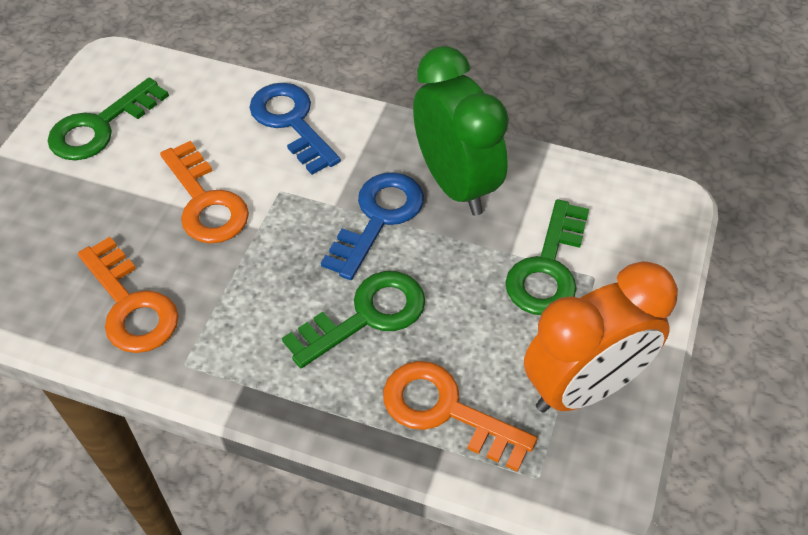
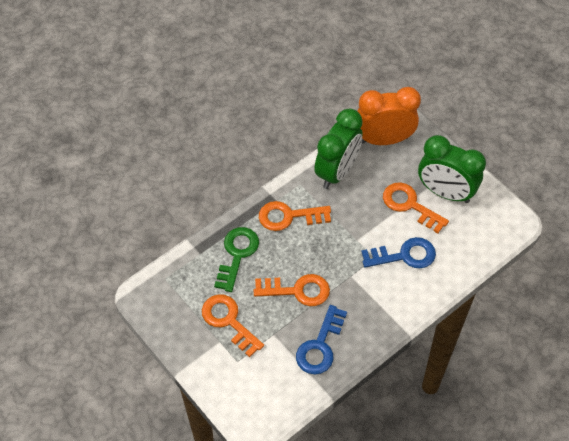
green clock: 1 -> 2
green key: 3 -> 1
orange key: 3 -> 4

